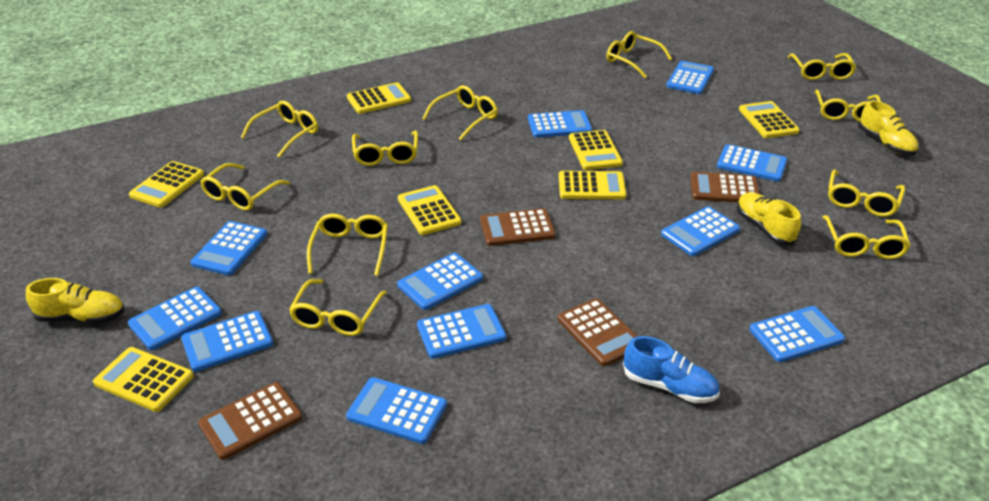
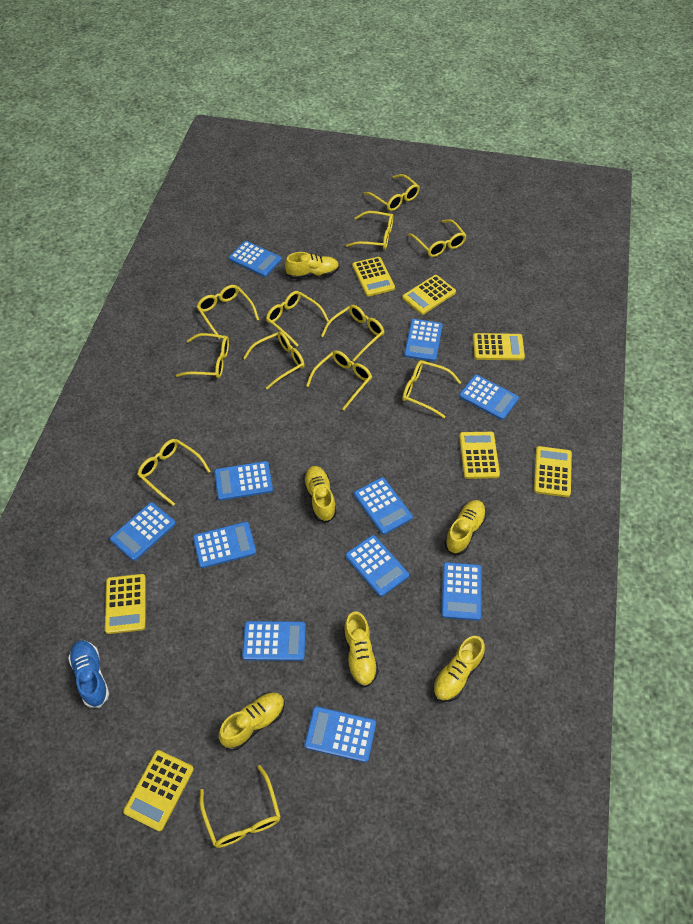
brown calculator: 4 -> 0
yellow glasses: 11 -> 12
yellow shoe: 3 -> 6

